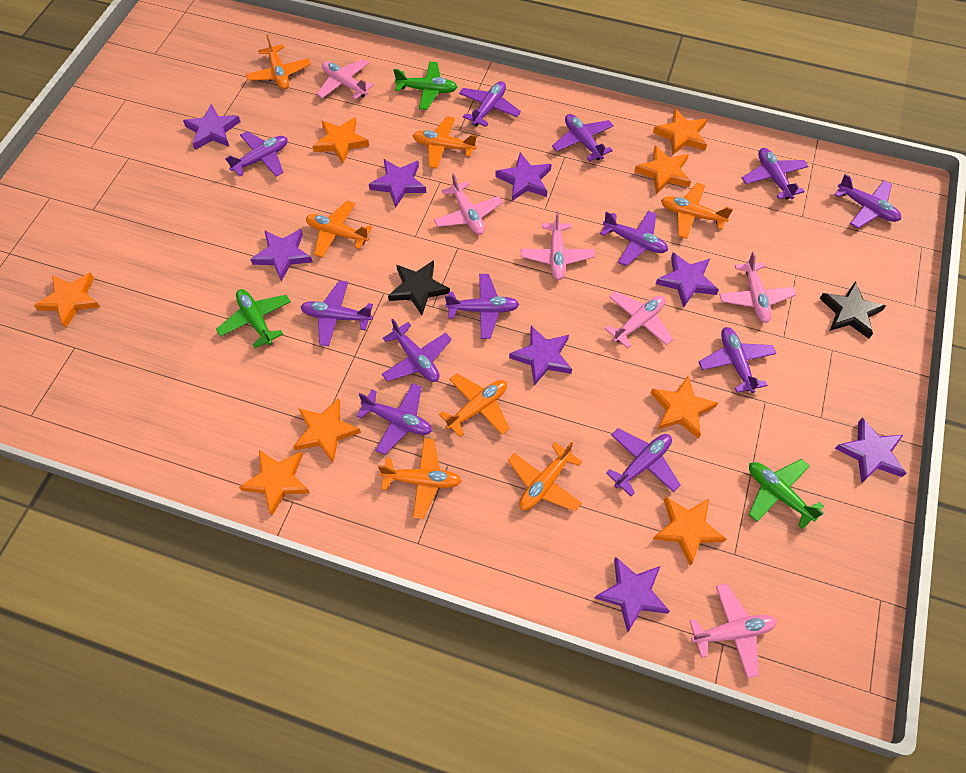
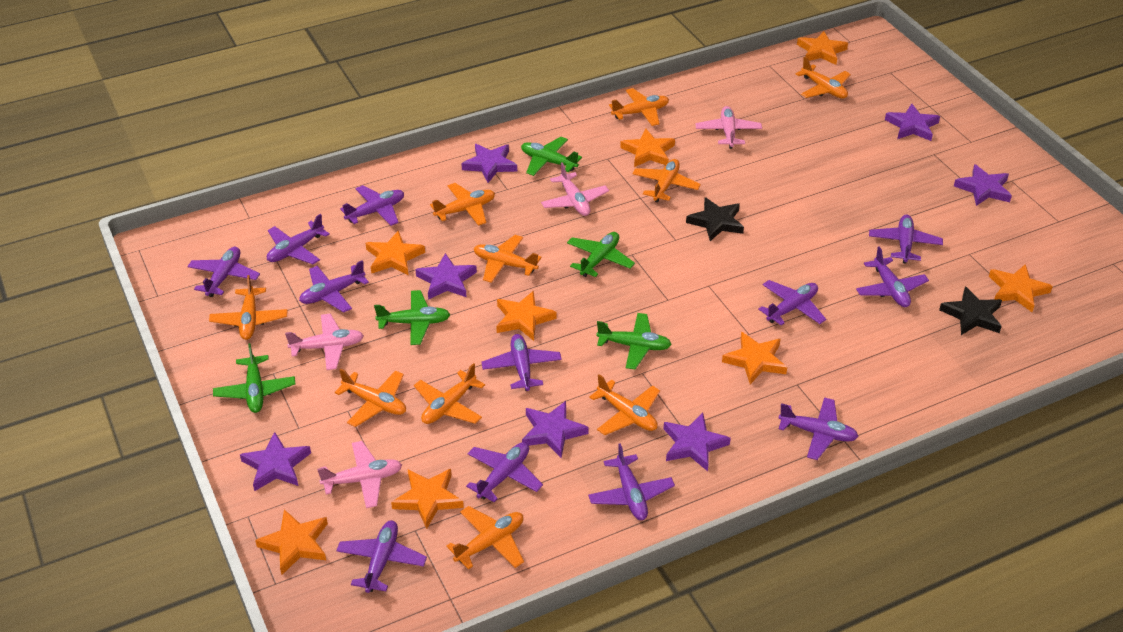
green plane: 3 -> 5
orange plane: 7 -> 10
pink plane: 6 -> 4
purple star: 8 -> 7

